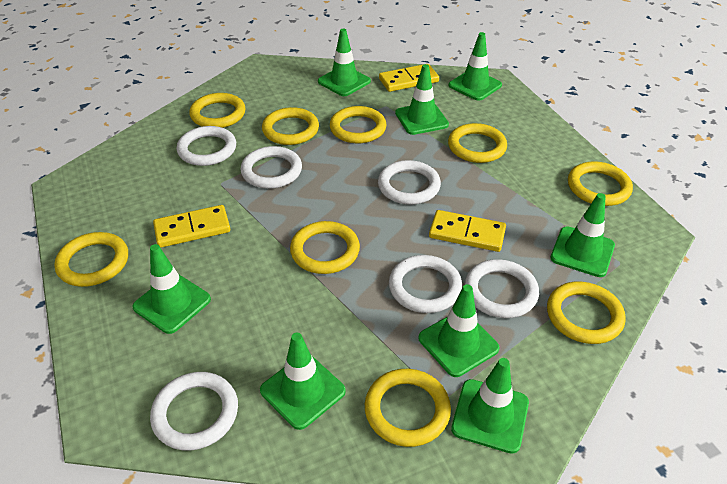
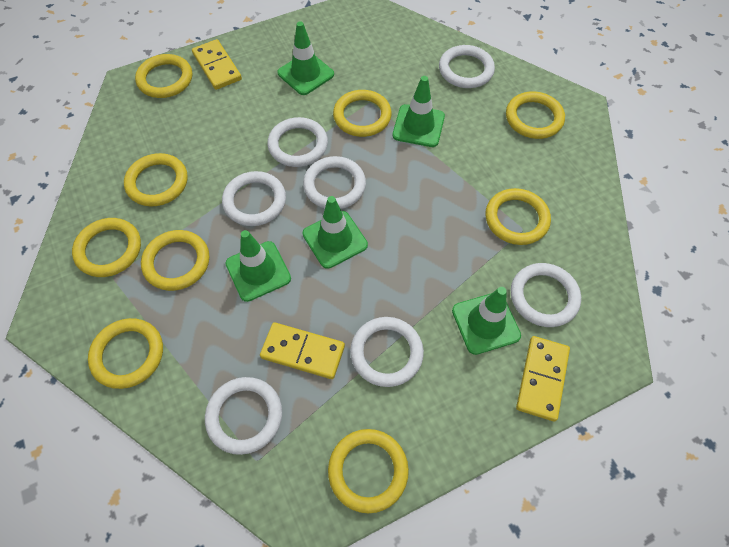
green traffic cone: 8 -> 5
white ring: 6 -> 7

